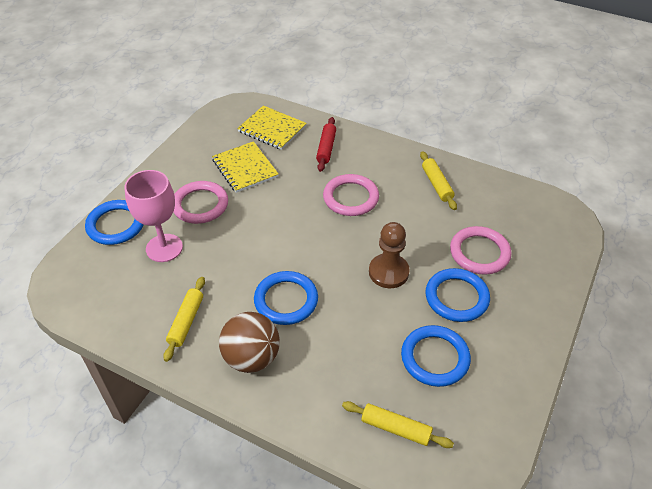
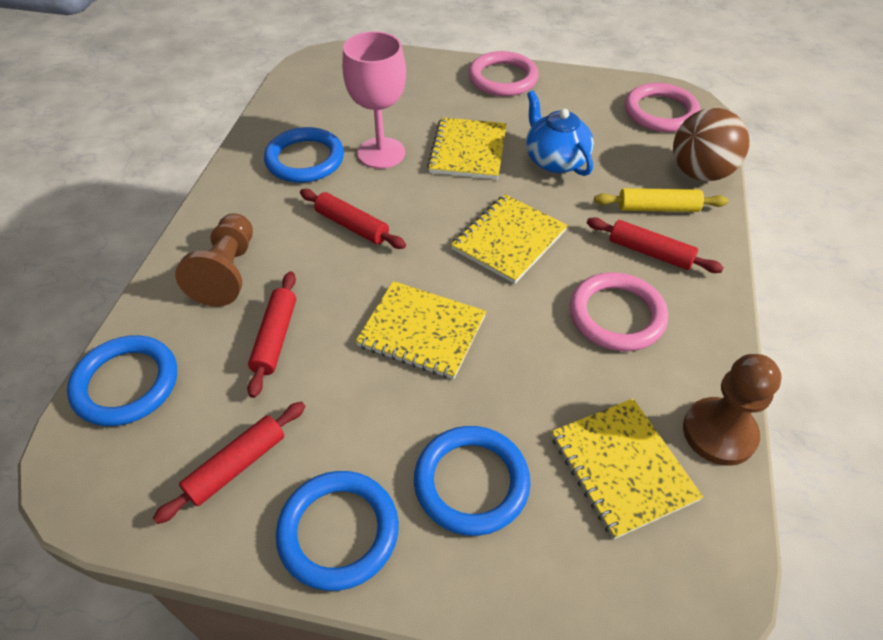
blue teapot: 0 -> 1
brown pawn: 1 -> 2
red rolling pin: 1 -> 4
yellow notebook: 2 -> 4
yellow rolling pin: 3 -> 1

